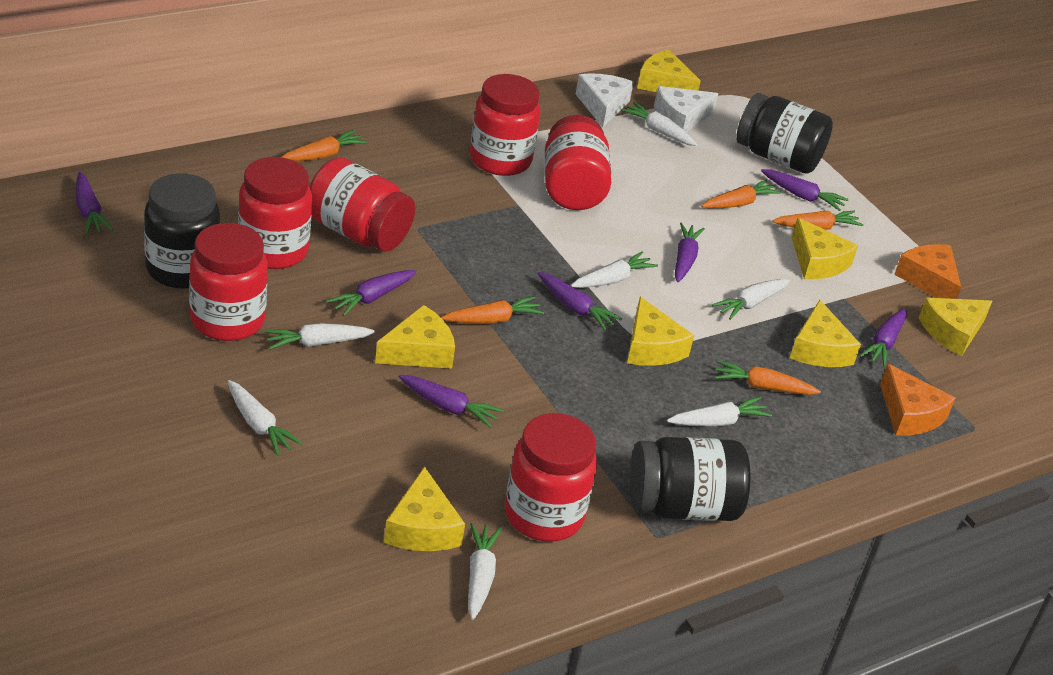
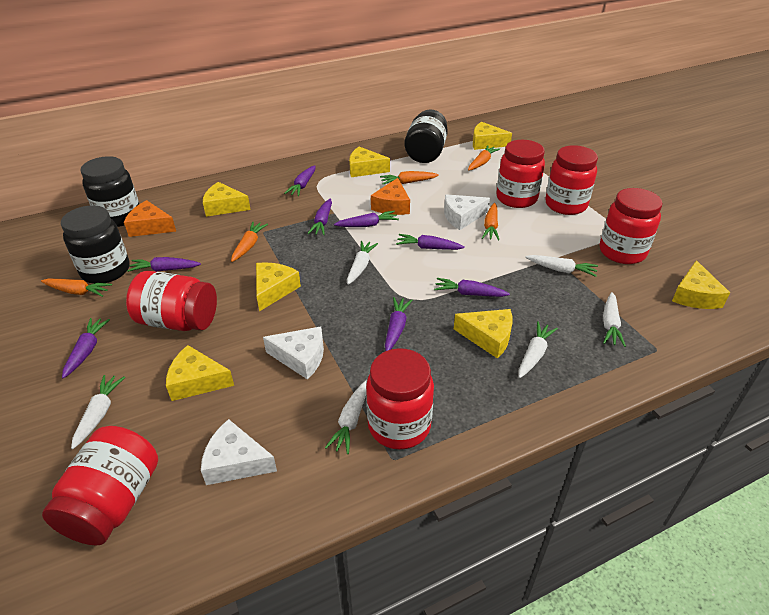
purple carrot: 7 -> 8
white carrot: 7 -> 6
white cheese: 2 -> 3

